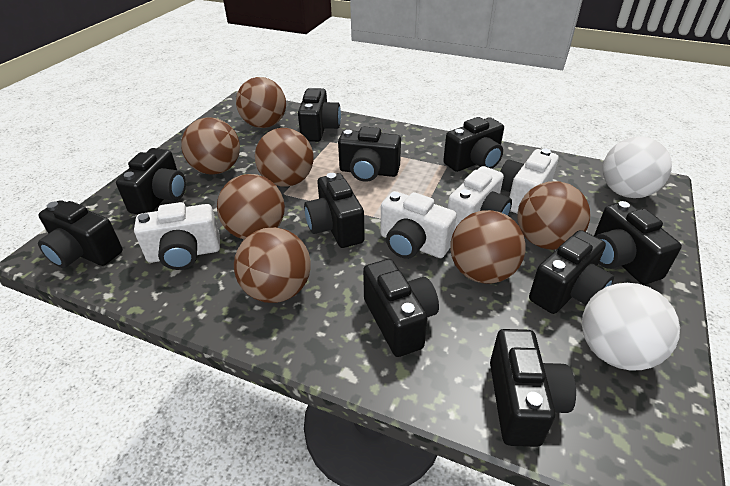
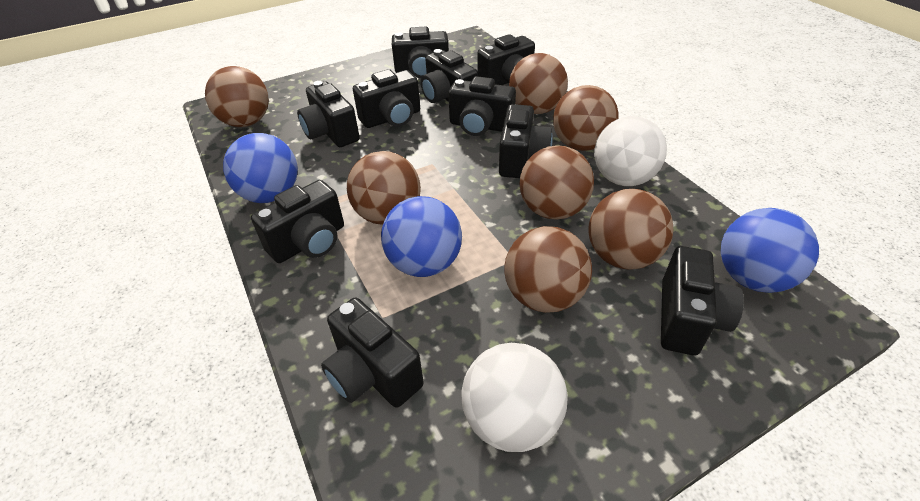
blue ball: 0 -> 3
white camera: 4 -> 0

